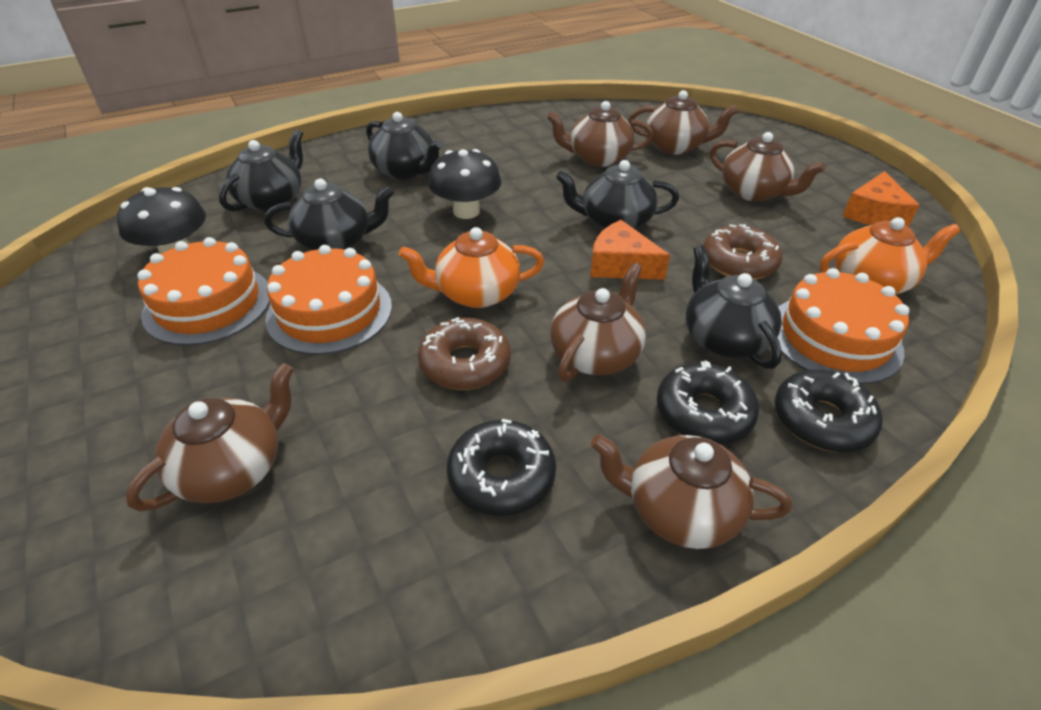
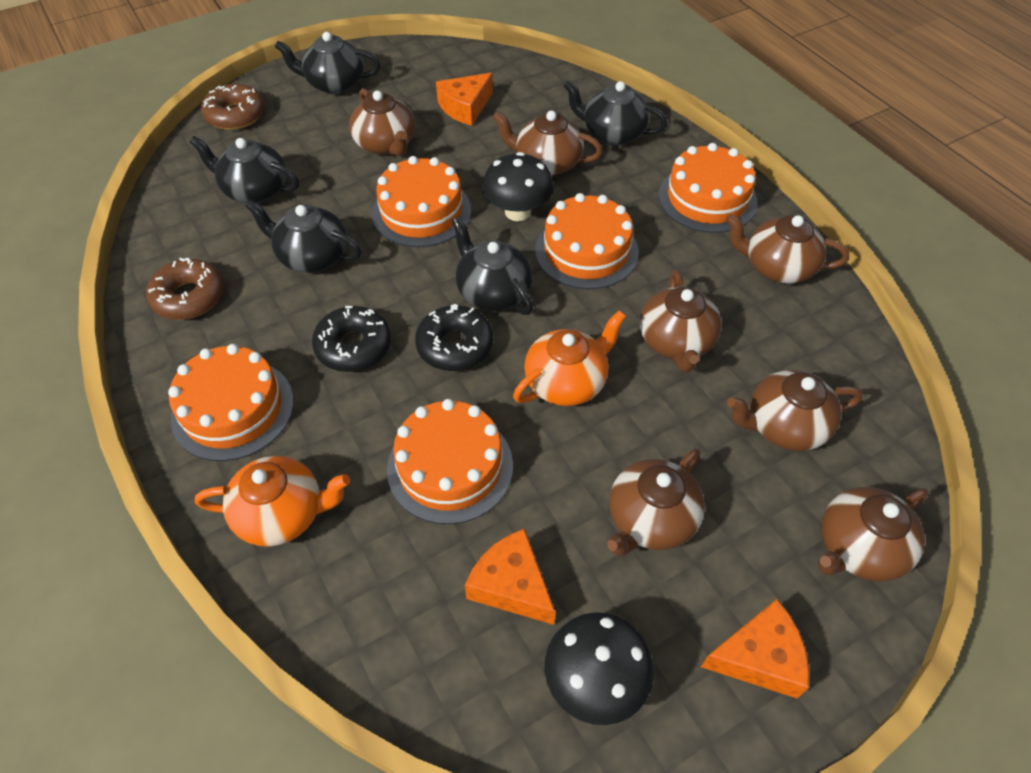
black donut: 3 -> 2
brown teapot: 6 -> 7
orange cake: 3 -> 5
orange cheese: 2 -> 3

